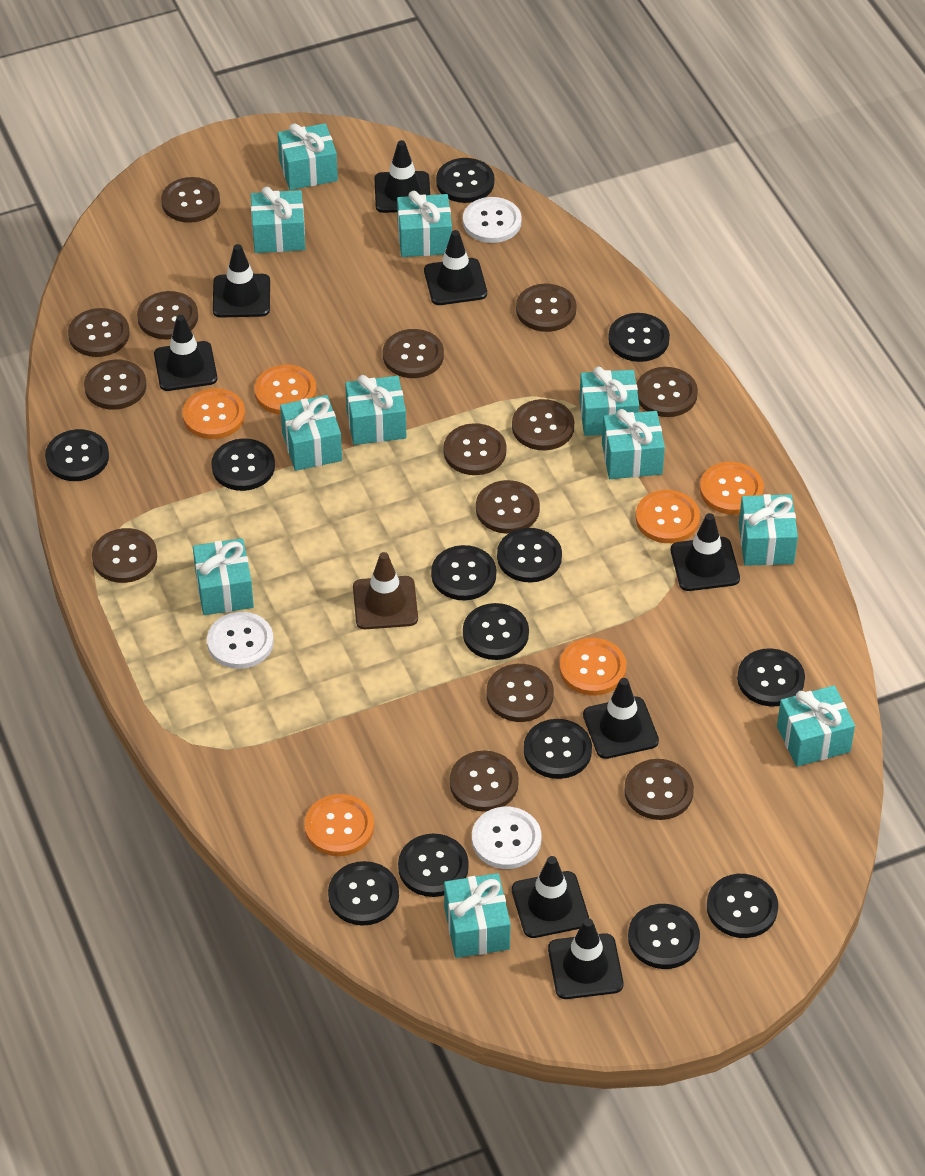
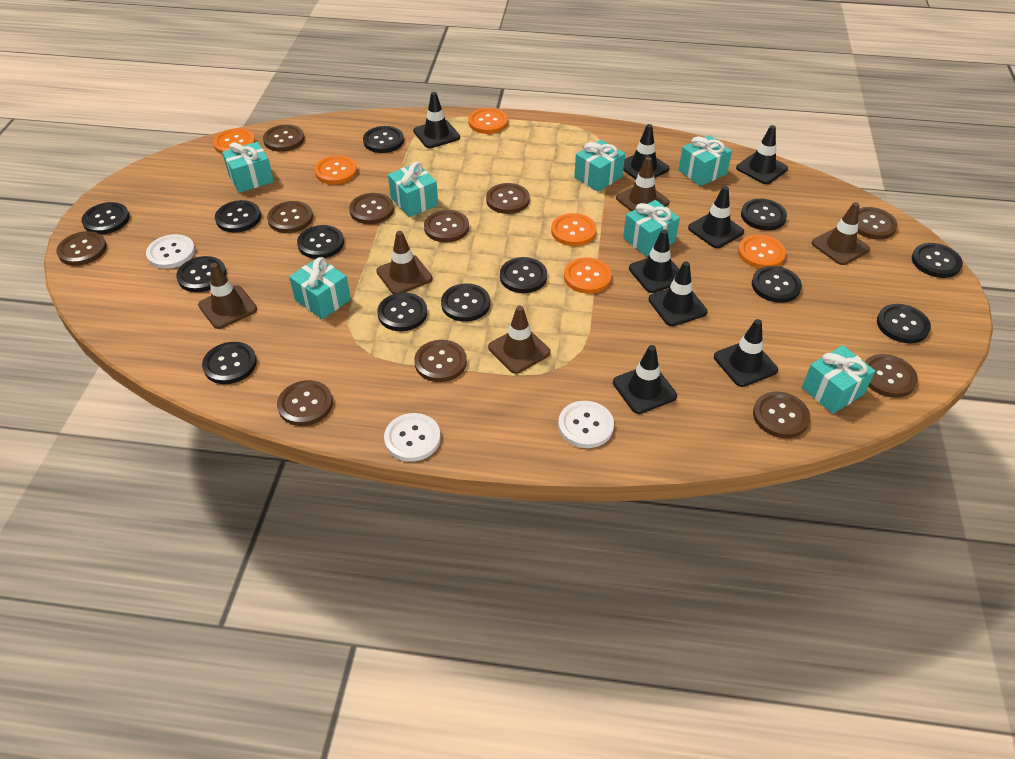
brown button: 14 -> 11
brown traffic cone: 1 -> 5
turquoise gift: 11 -> 7

